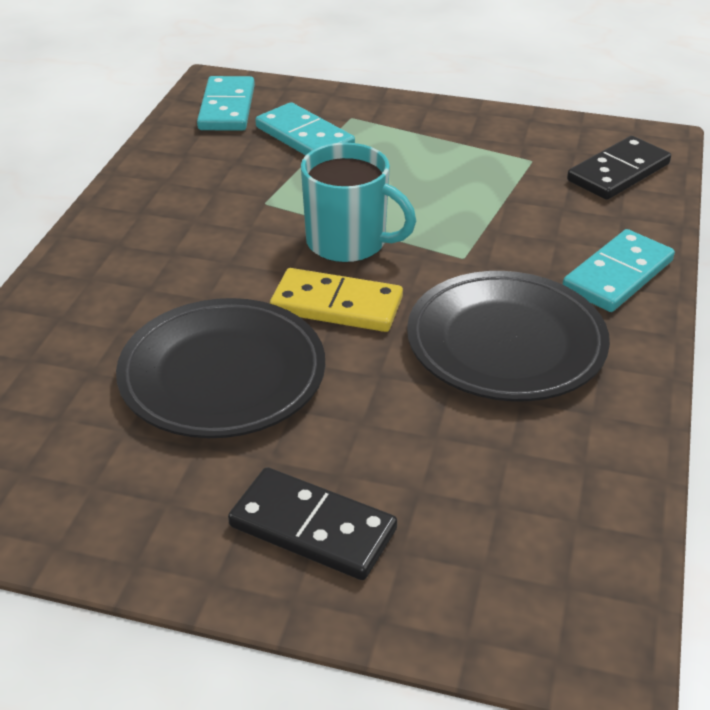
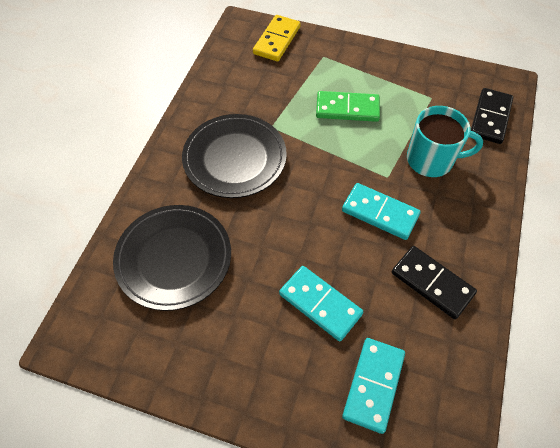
green domino: 0 -> 1

